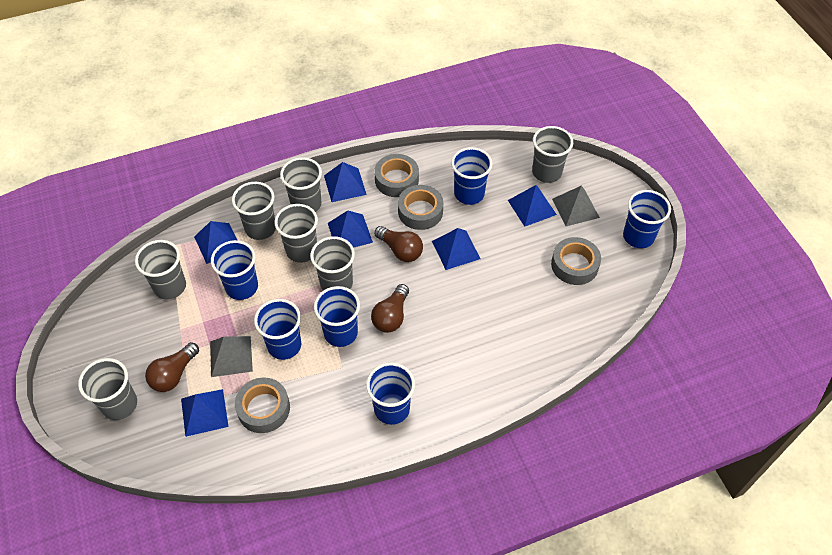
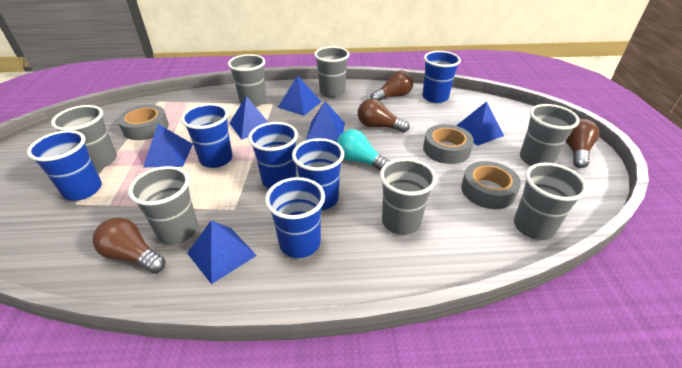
brown light bulb: 3 -> 4
grey pyramid: 2 -> 0
grey tape: 4 -> 3
turquoise light bulb: 0 -> 1

